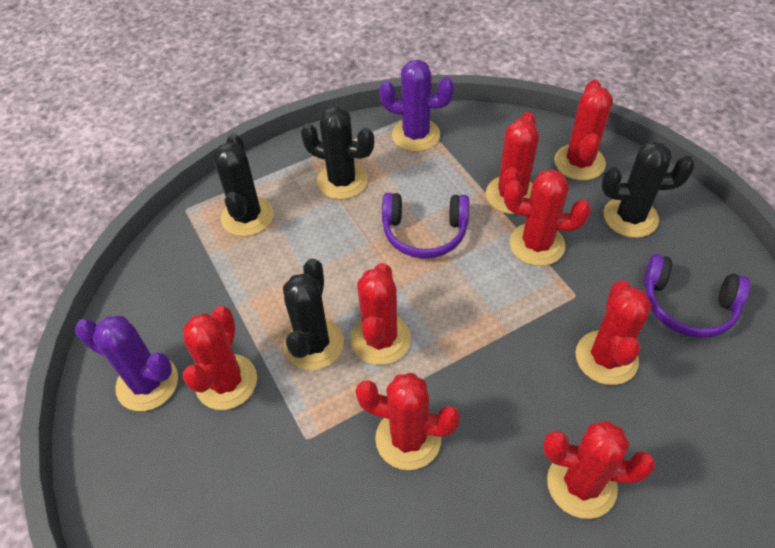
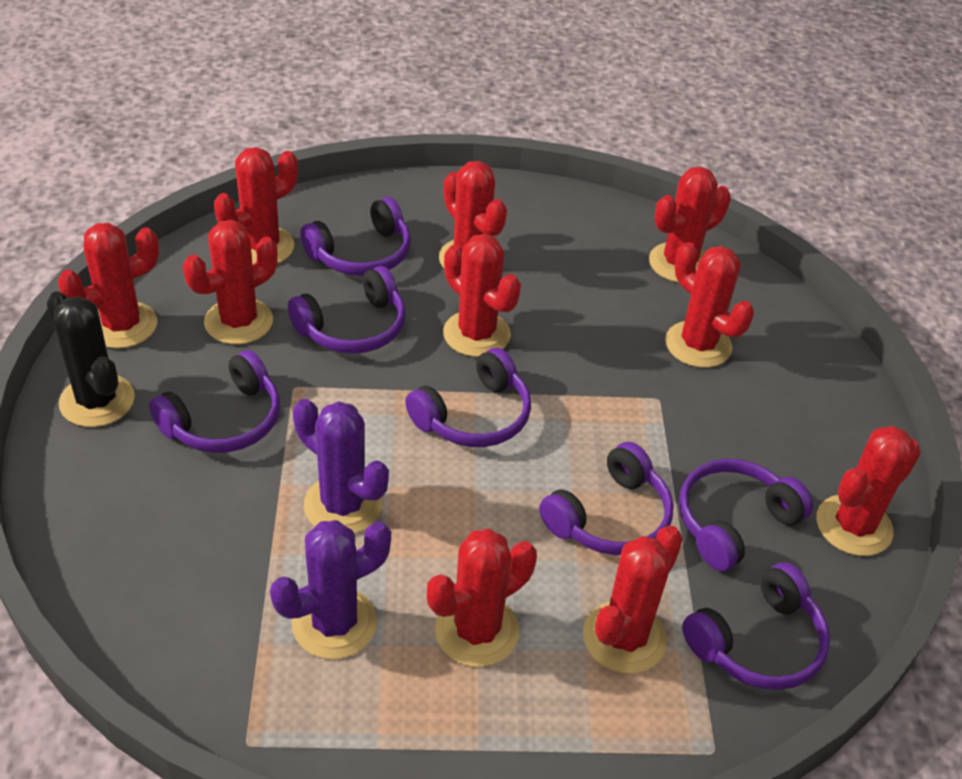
black cactus: 4 -> 1
purple headphones: 2 -> 7
red cactus: 8 -> 10

